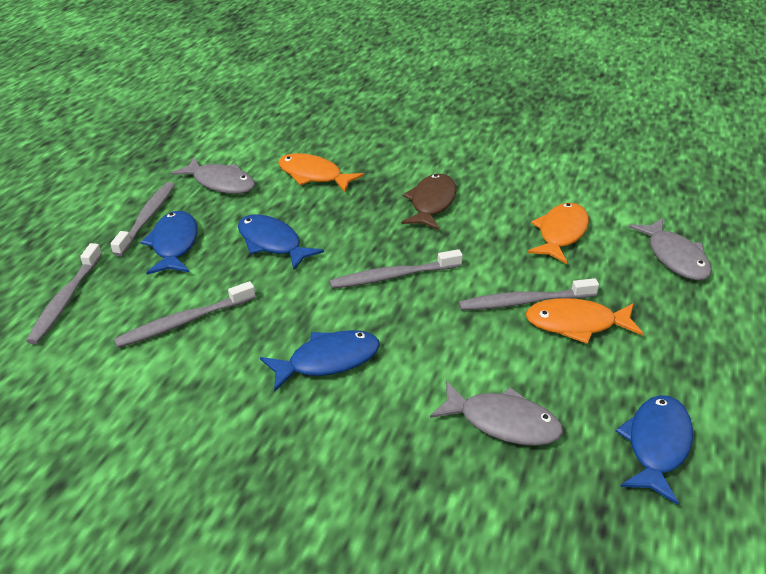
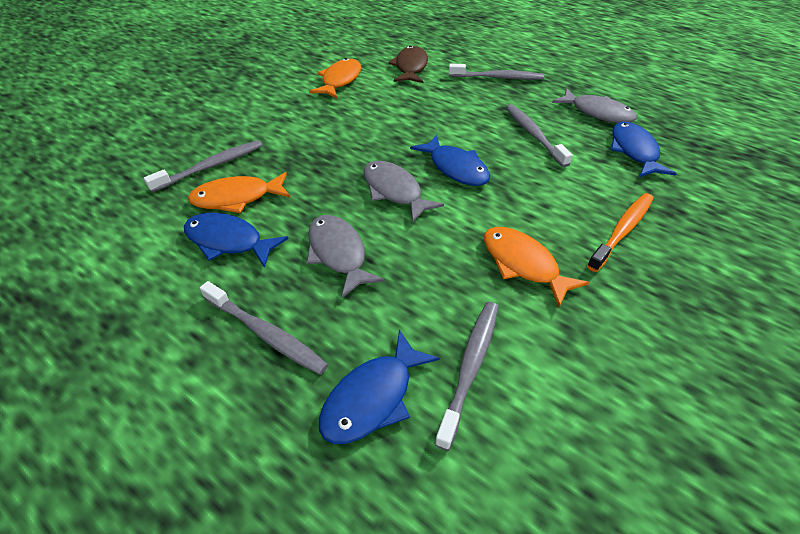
orange toothbrush: 0 -> 1

